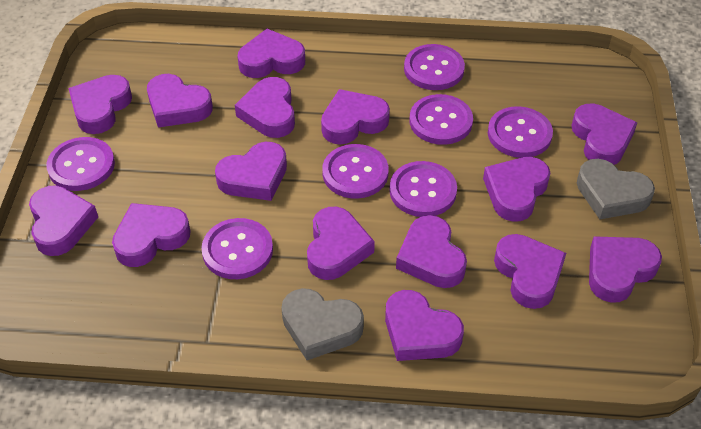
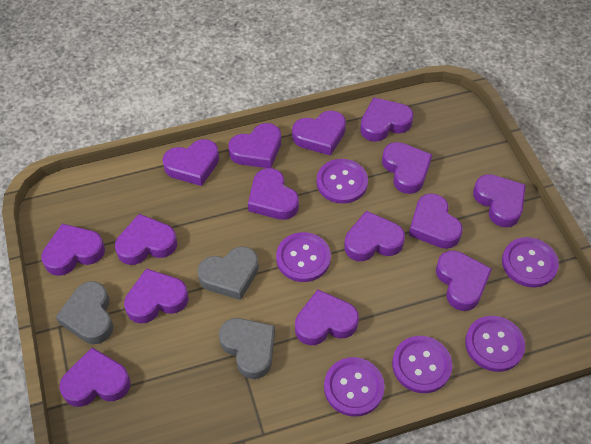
grey heart: 2 -> 3
purple button: 7 -> 6

